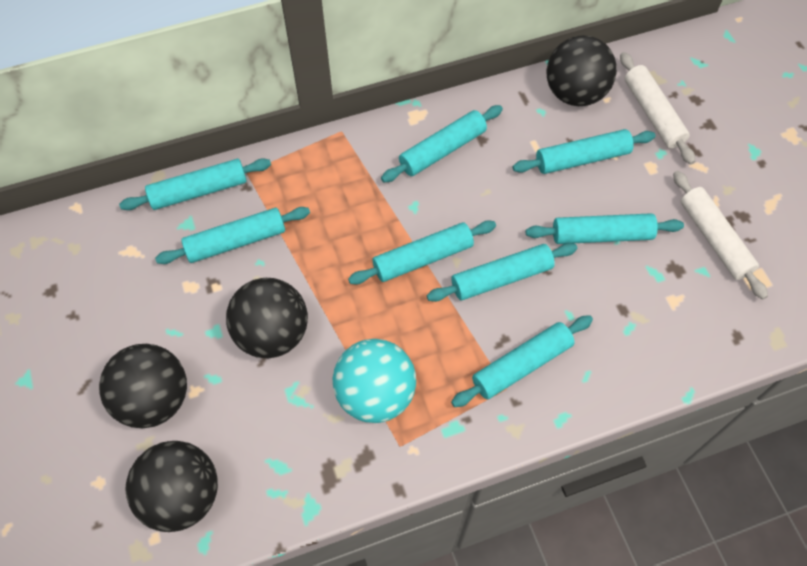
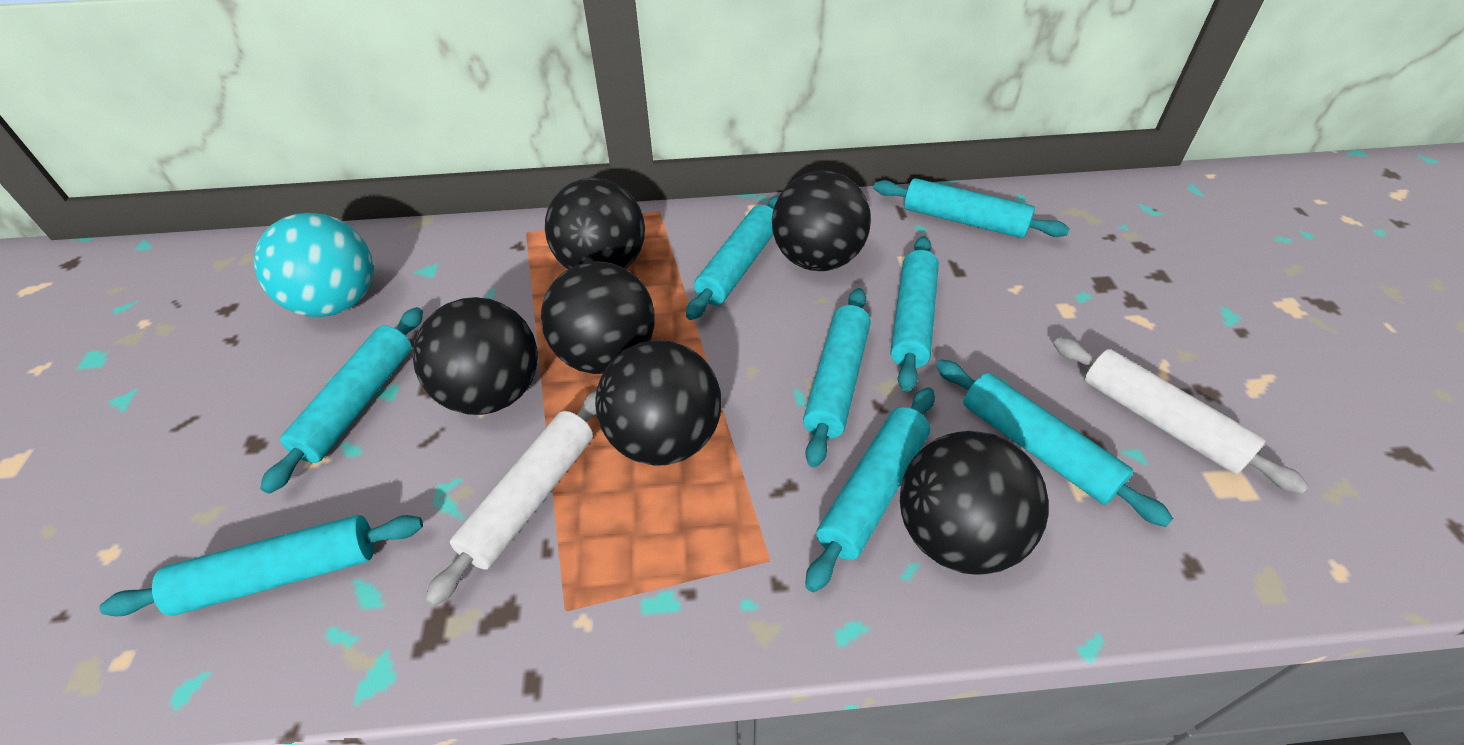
black ball: 4 -> 6

